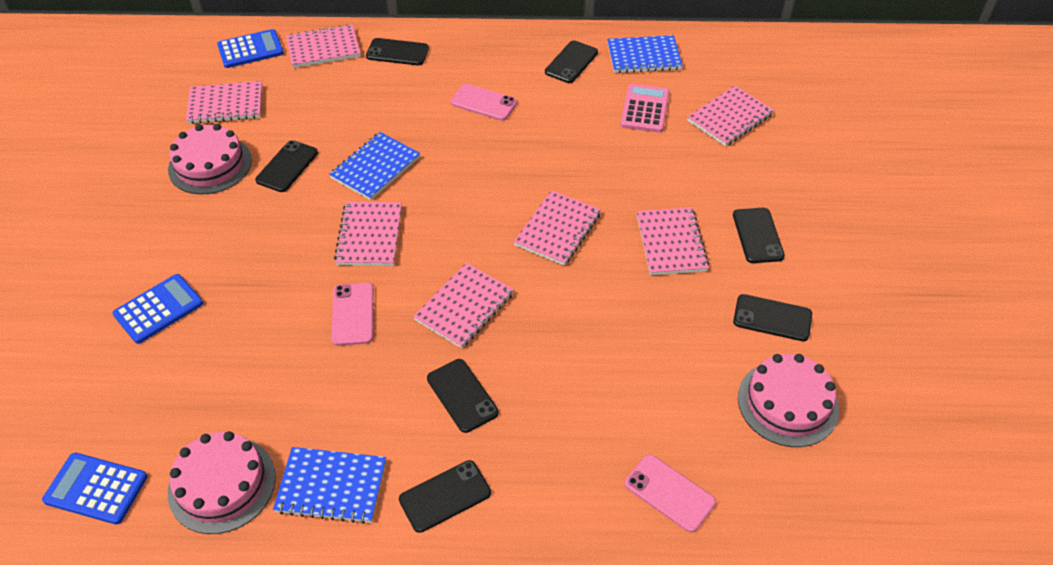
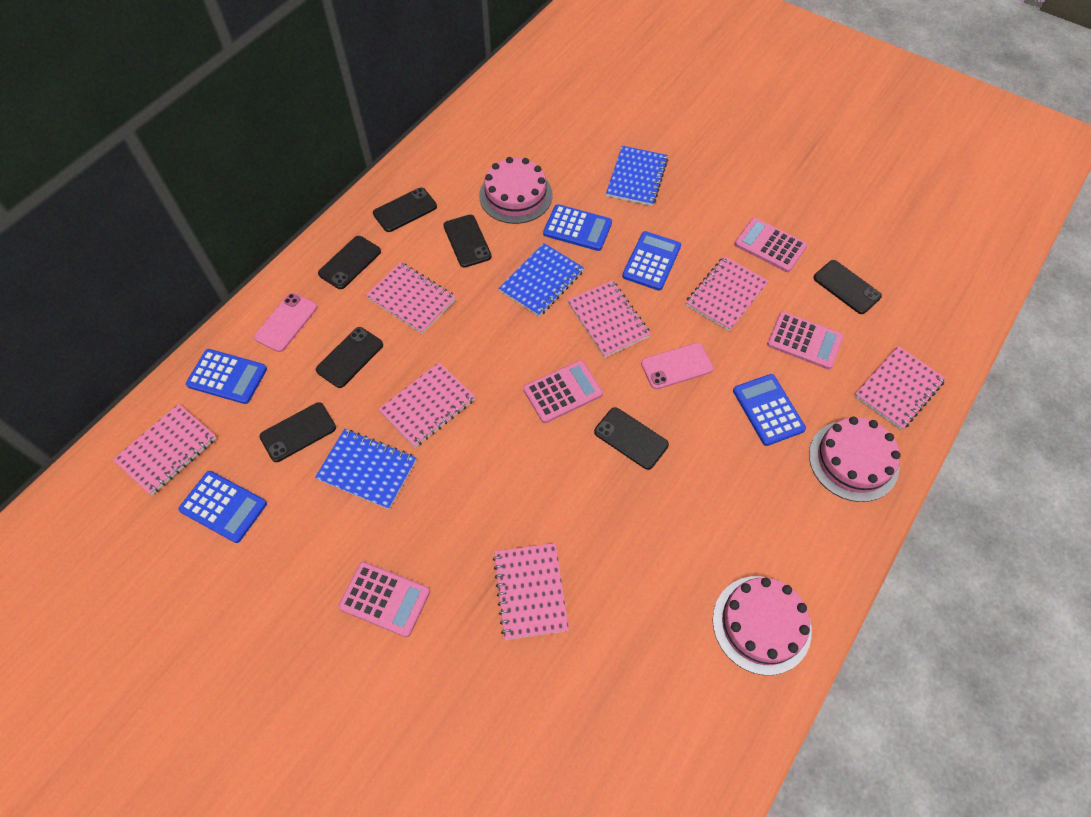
blue calculator: 3 -> 5
pink calculator: 1 -> 4
pink phone: 3 -> 2

